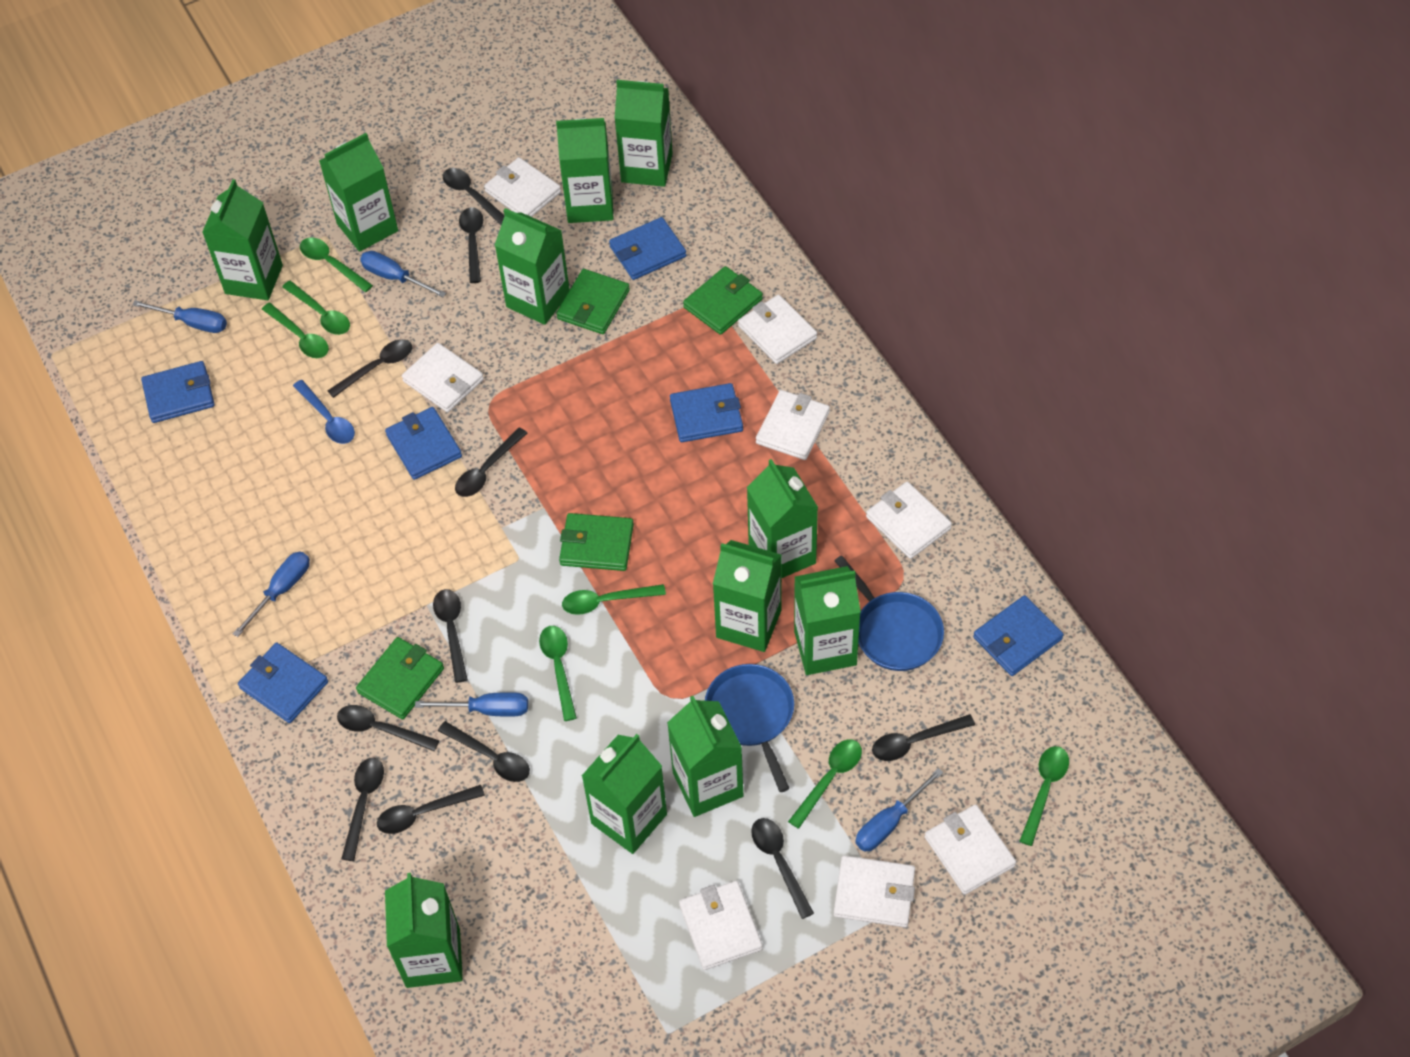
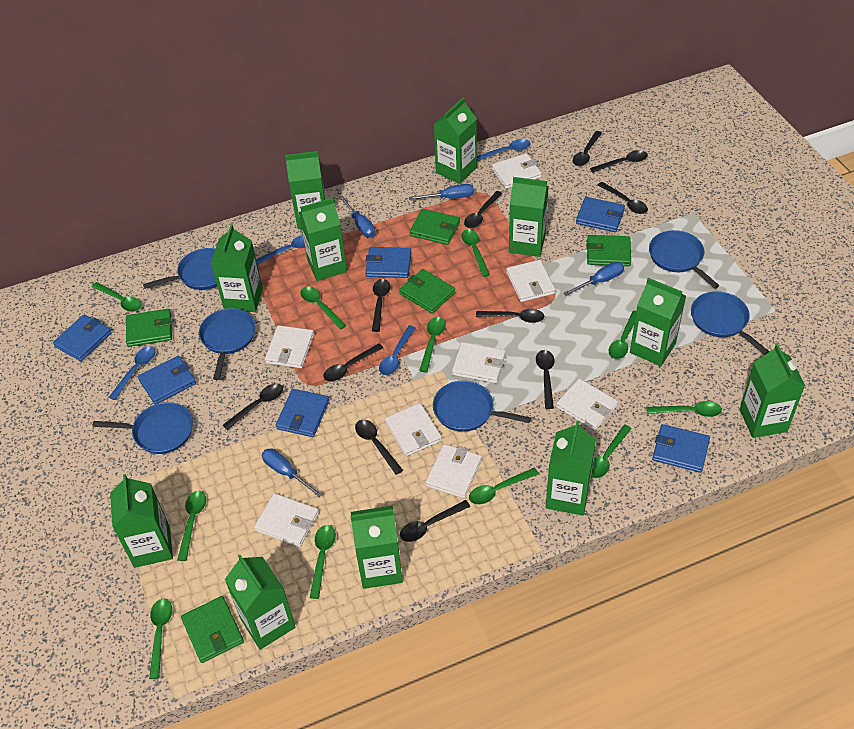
blue pan: 2 -> 6
blue screwdriver: 5 -> 4
blue spoon: 1 -> 4
green spoon: 7 -> 11
green wallet: 4 -> 5

